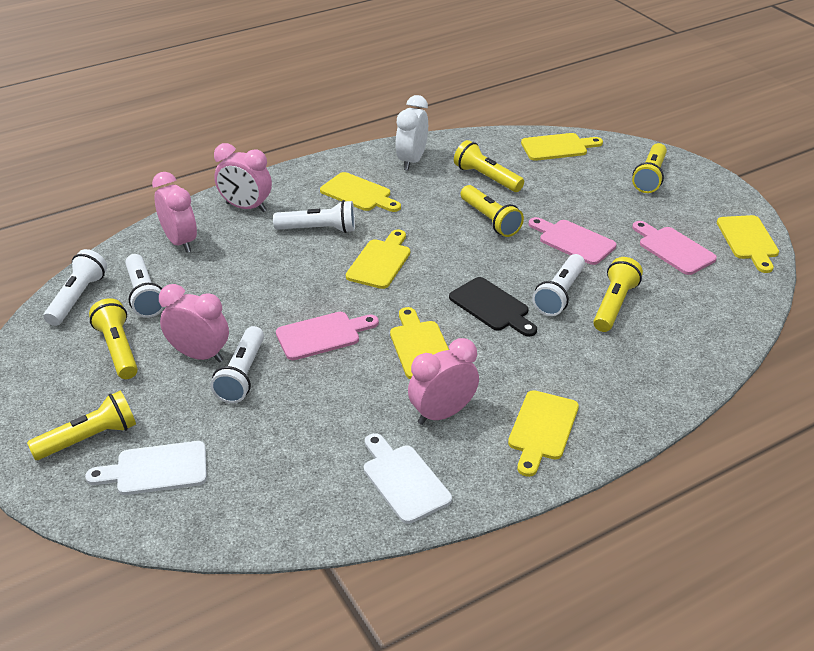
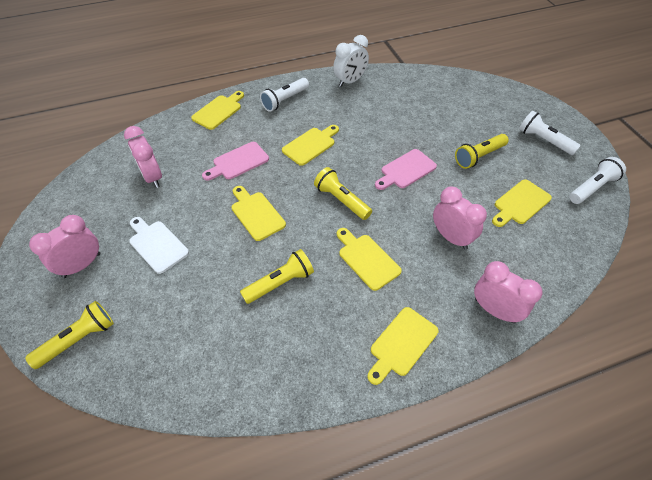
black cutting board: 1 -> 0
pink cutting board: 3 -> 2
white cutting board: 2 -> 1
white flashlight: 5 -> 3
yellow flashlight: 6 -> 4

